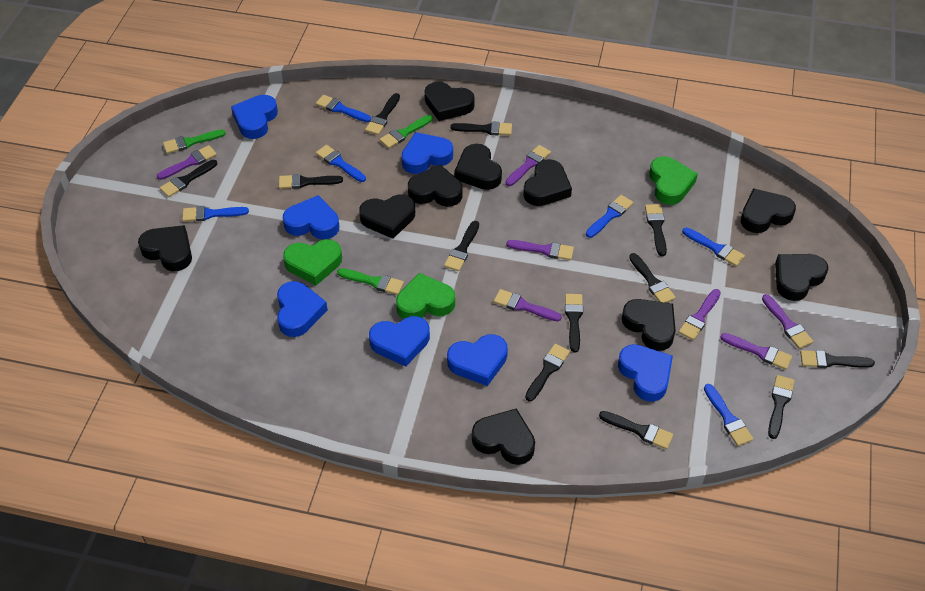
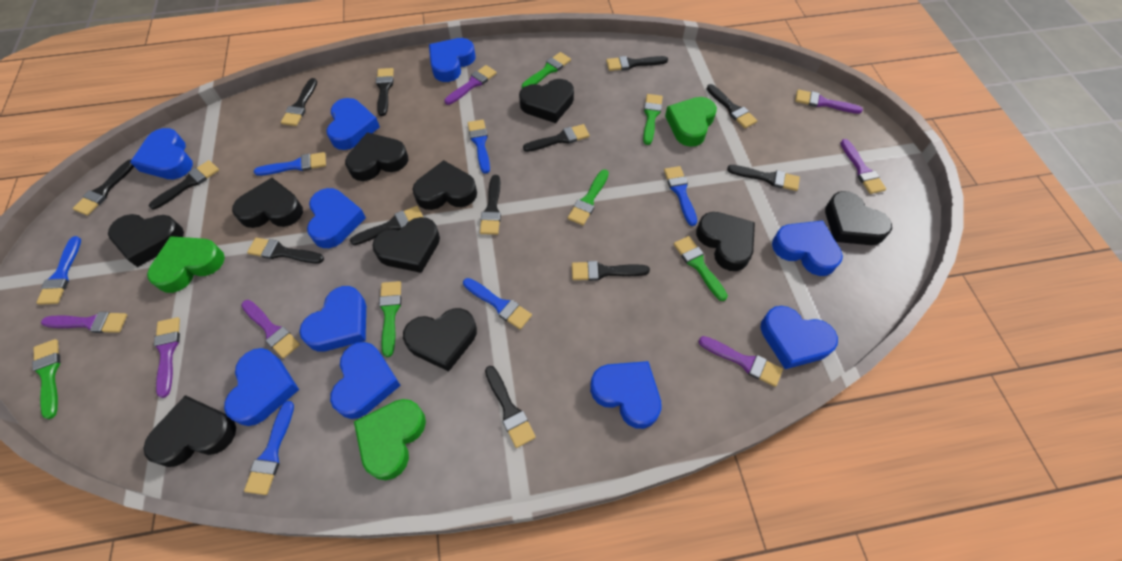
black brush: 12 -> 13
blue heart: 7 -> 10
green brush: 3 -> 6

